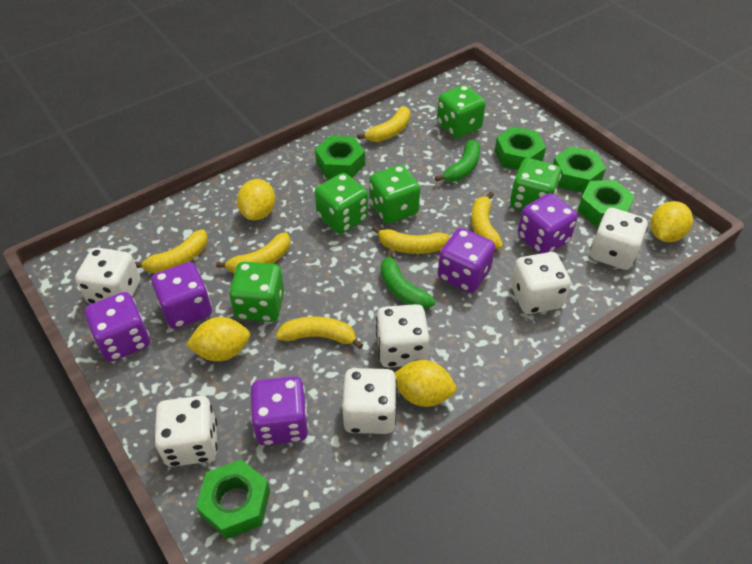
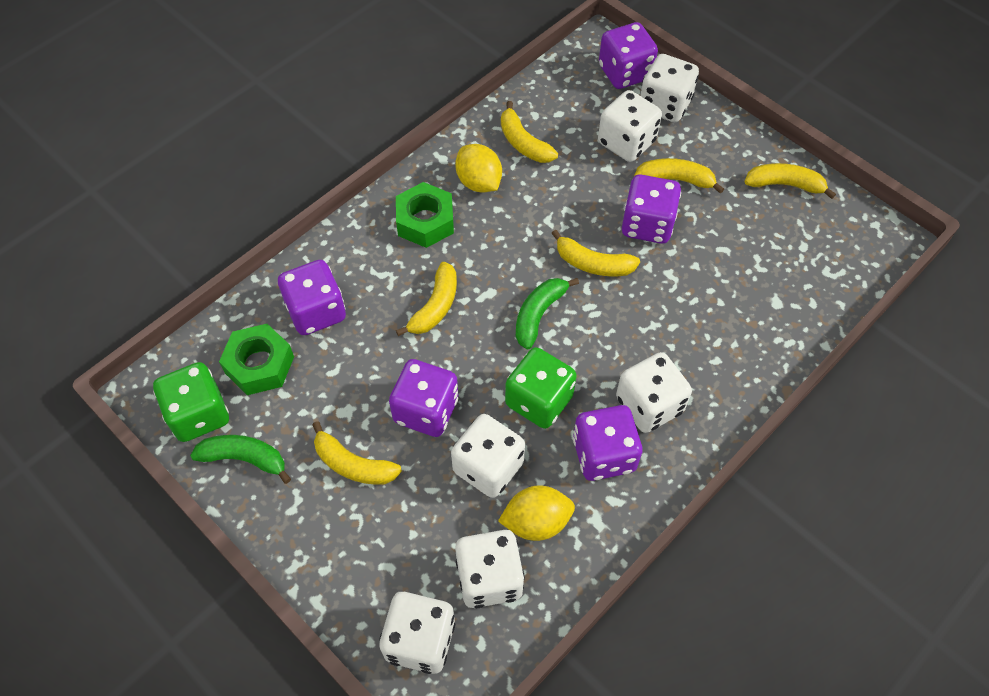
green dice: 5 -> 2
green nut: 5 -> 2
yellow lemon: 4 -> 2

